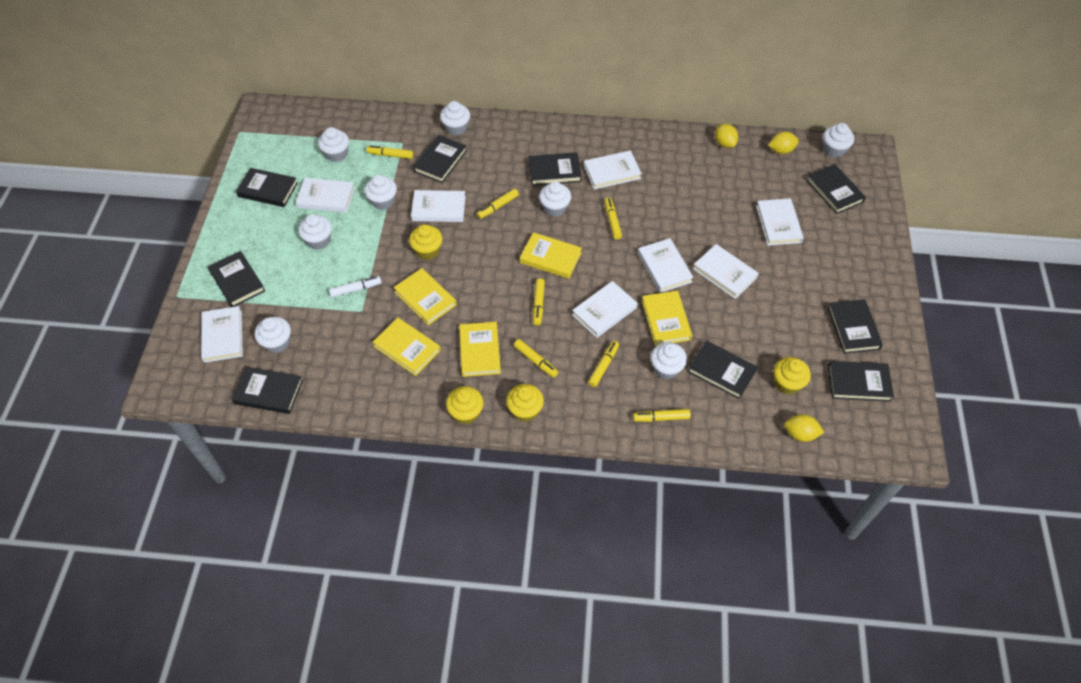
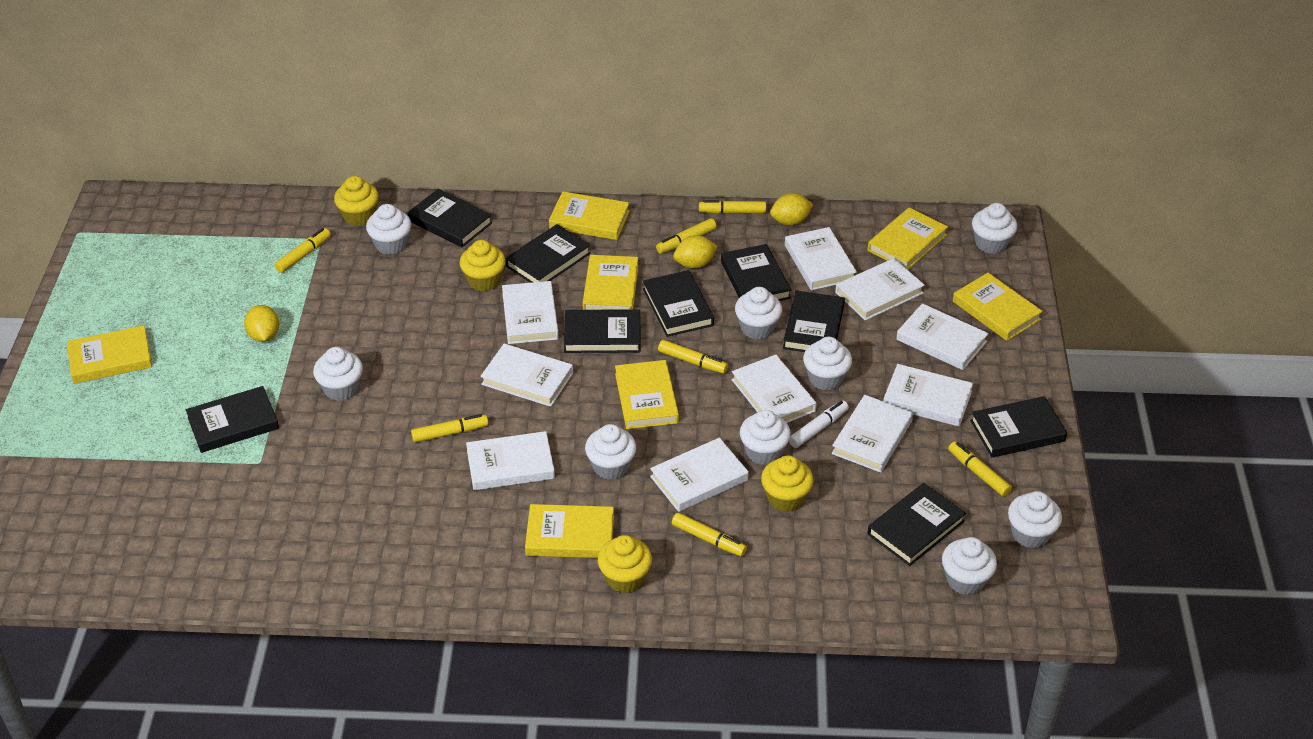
white book: 8 -> 10
white cupcake: 8 -> 9
yellow book: 5 -> 7

